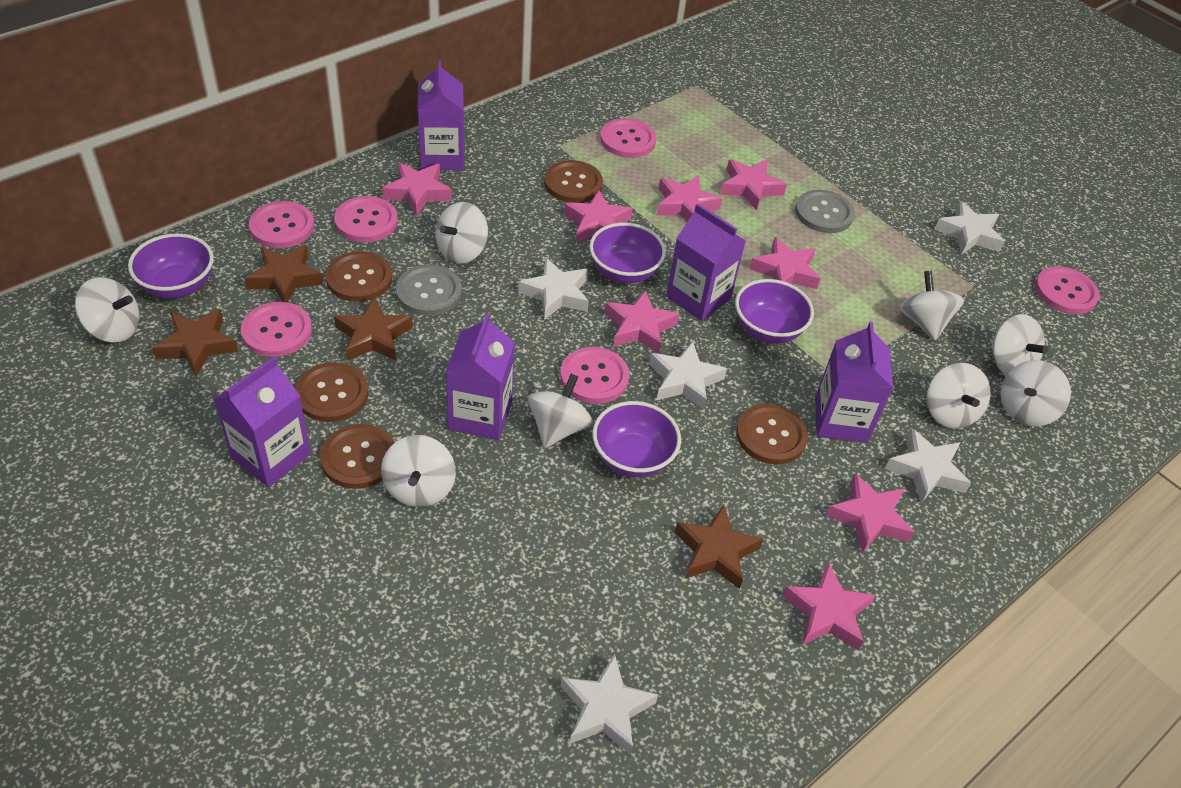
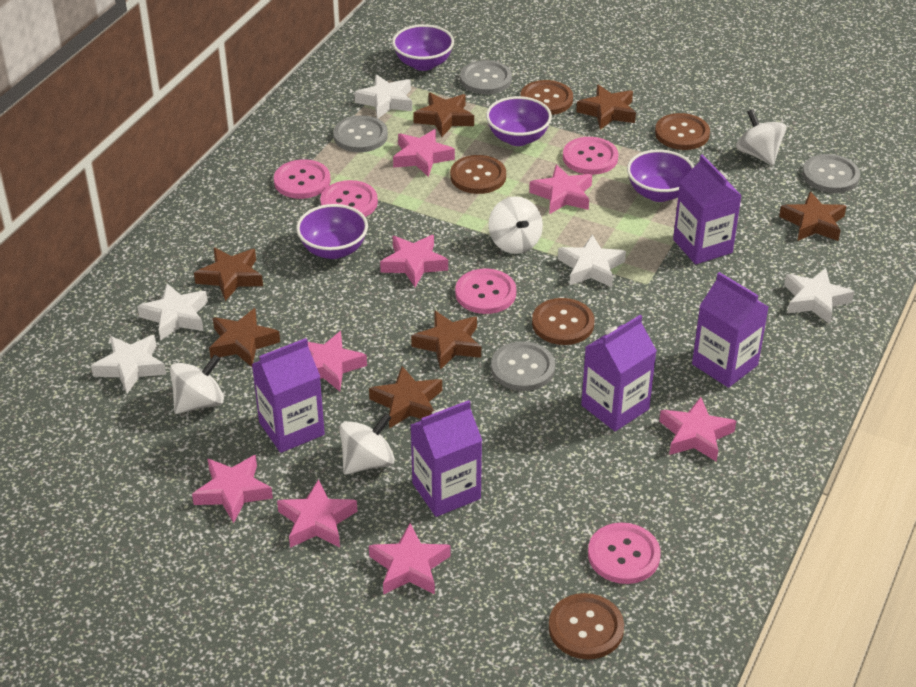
brown star: 4 -> 7
grey button: 2 -> 4
pink button: 6 -> 5
white spinning top: 8 -> 4

